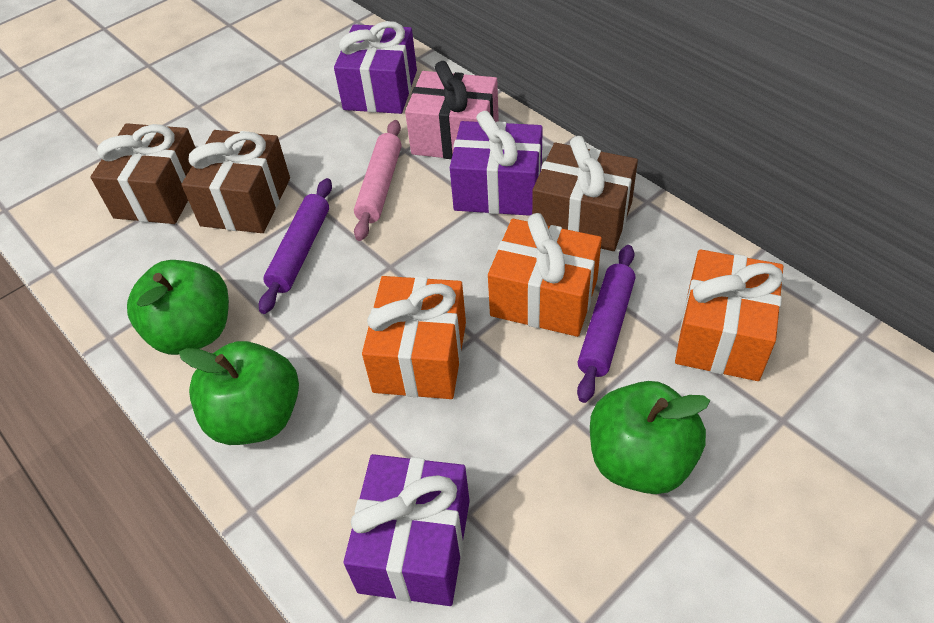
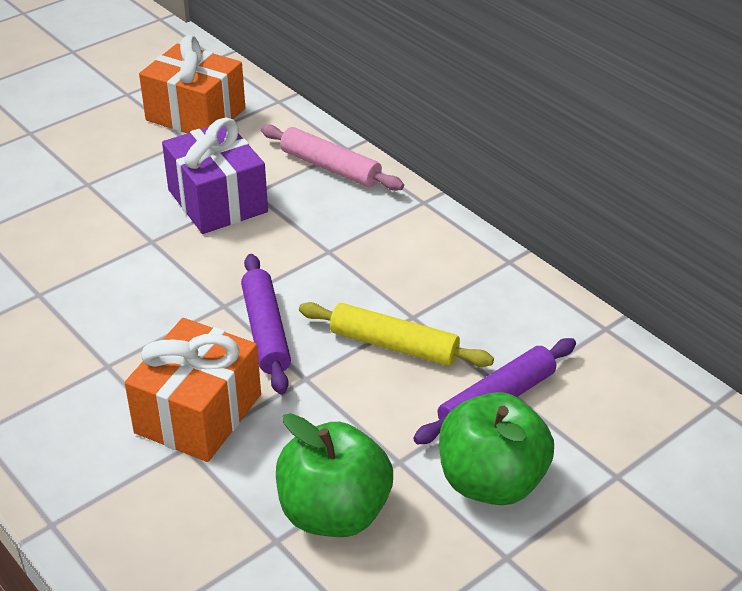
brown gift: 3 -> 0
green apple: 3 -> 2
orange gift: 3 -> 2
pink gift: 1 -> 0
purple gift: 3 -> 1
yellow rolling pin: 0 -> 1

